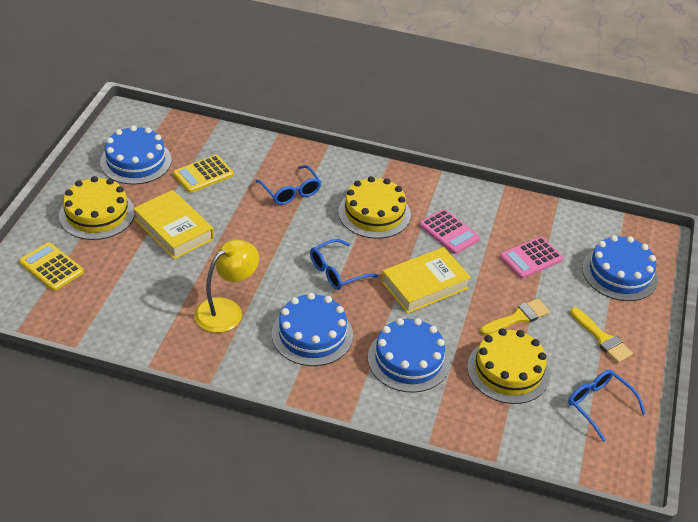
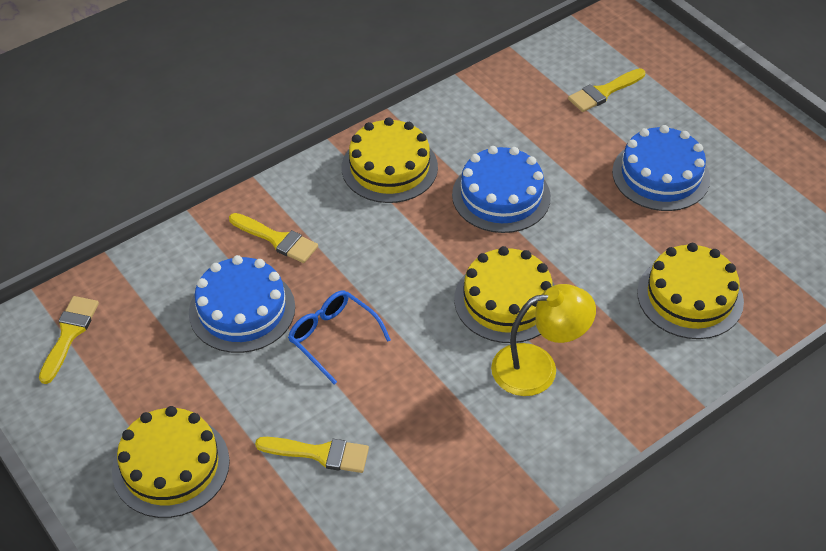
blue cake: 4 -> 3
blue glasses: 3 -> 1
pink calculator: 2 -> 0
yellow book: 2 -> 0
yellow brush: 2 -> 4
yellow cake: 3 -> 4
yellow calculator: 2 -> 0

